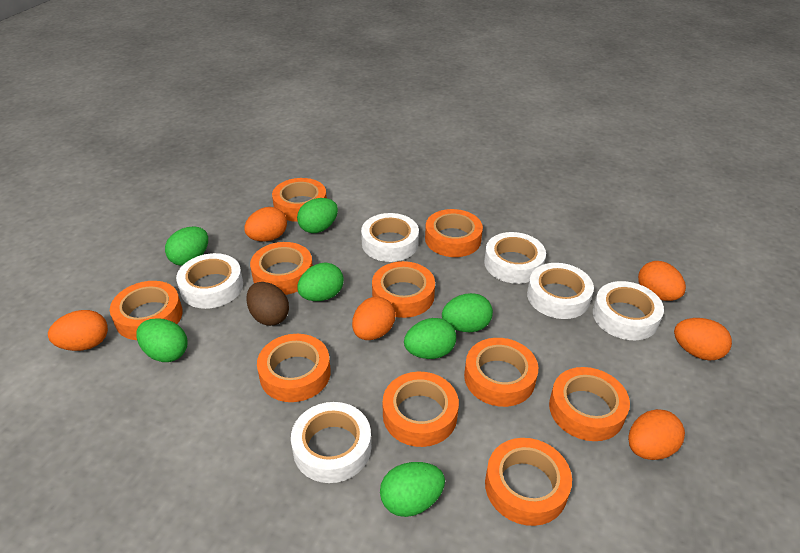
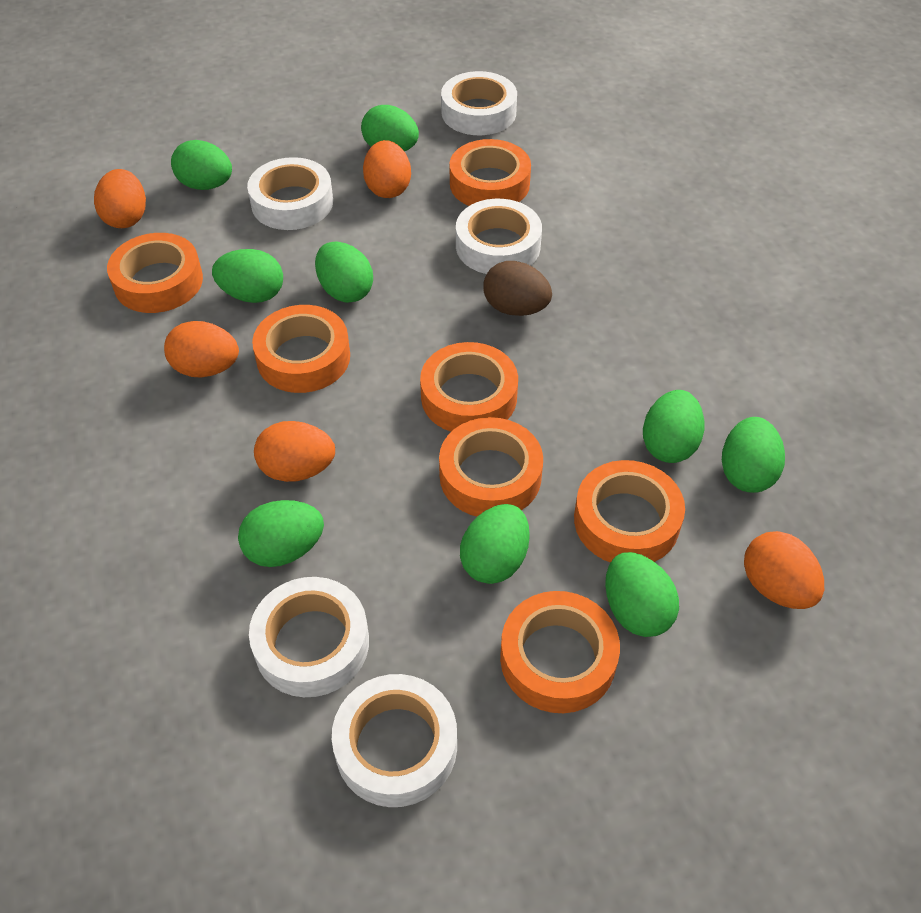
green egg: 7 -> 9
orange egg: 6 -> 5
orange tape: 10 -> 7
white tape: 6 -> 5

